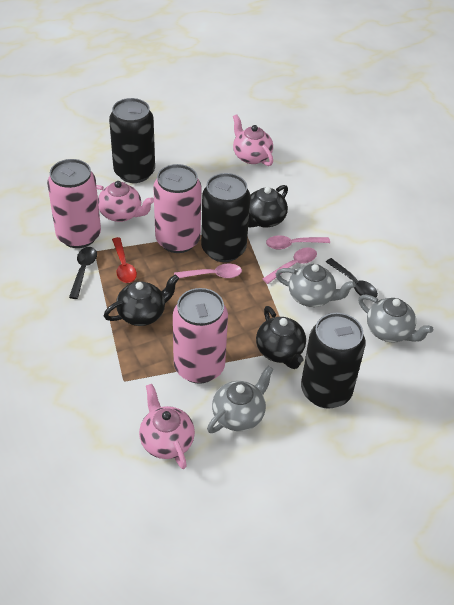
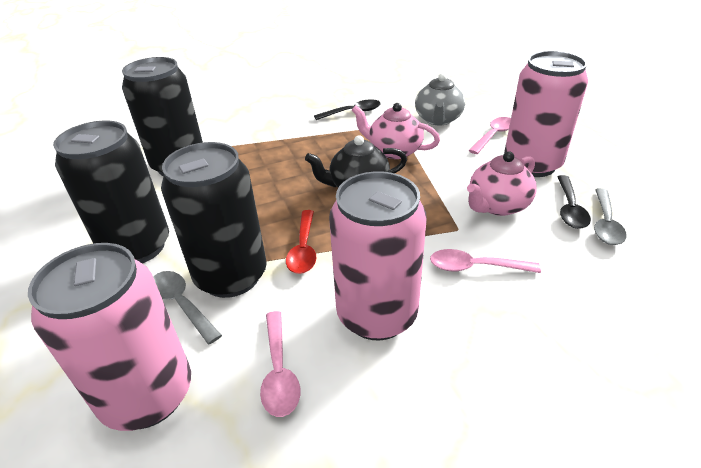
black teapot: 3 -> 1
grey spoon: 0 -> 2
grey teapot: 3 -> 1
pink teapot: 3 -> 2

